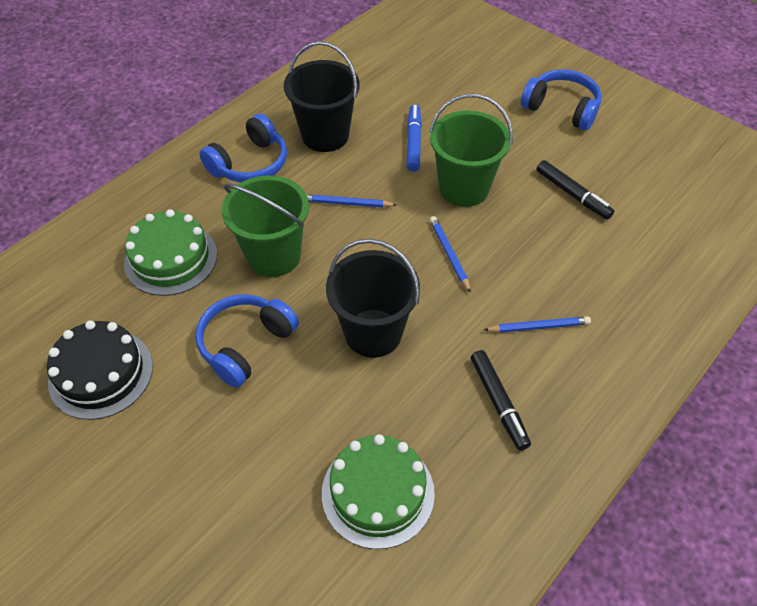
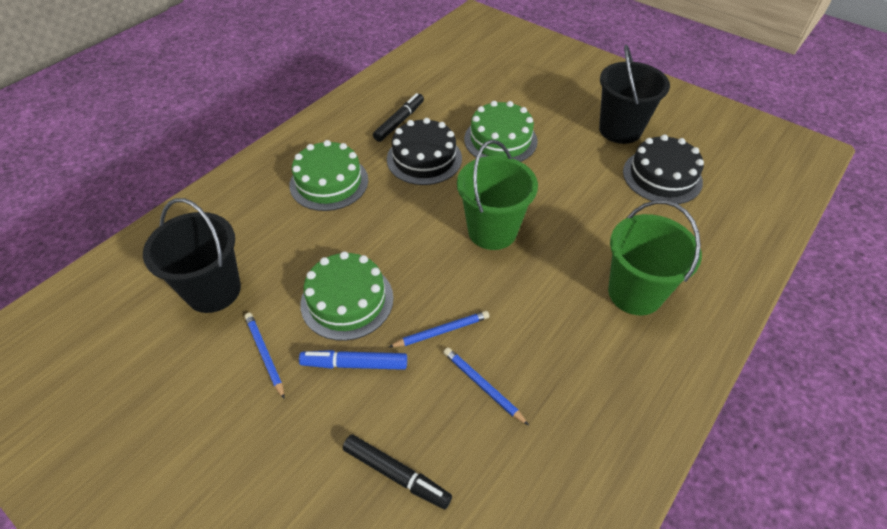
black cake: 1 -> 2
blue headphones: 3 -> 0
green cake: 2 -> 3

